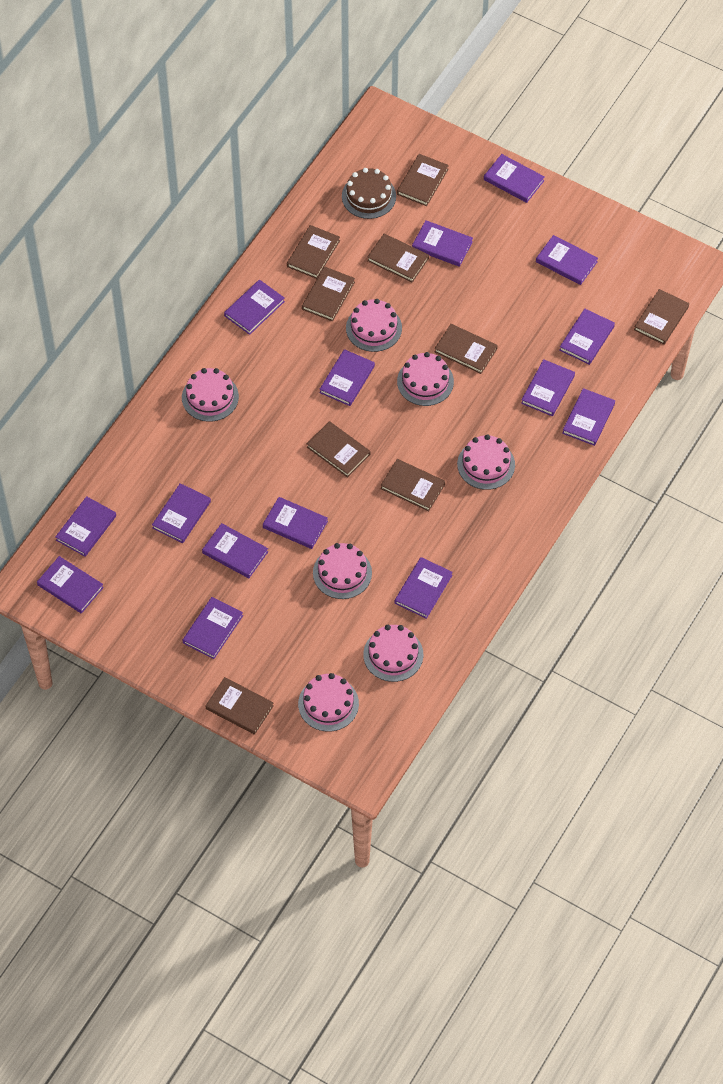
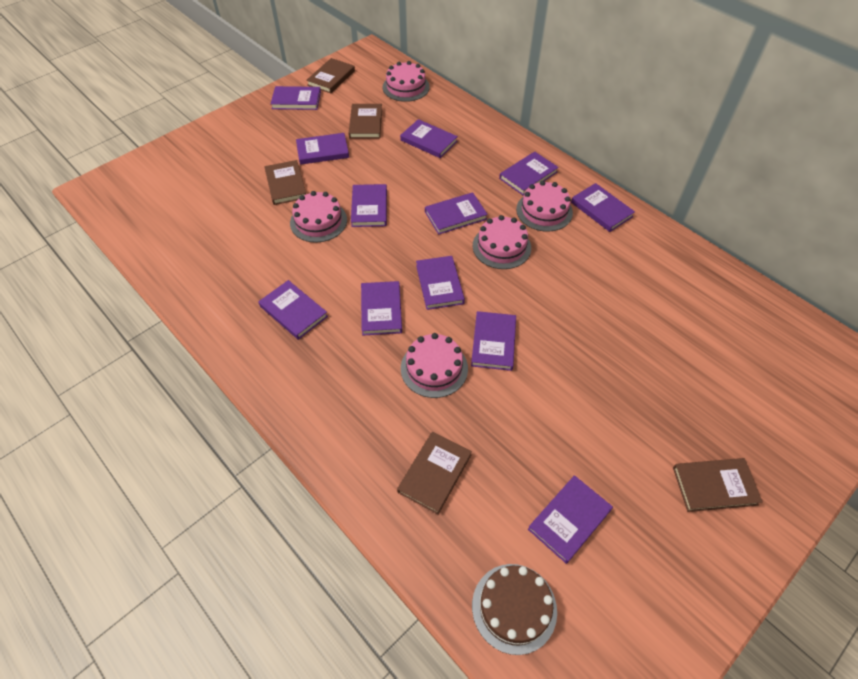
brown book: 9 -> 5
pink cake: 7 -> 5
purple book: 15 -> 12

